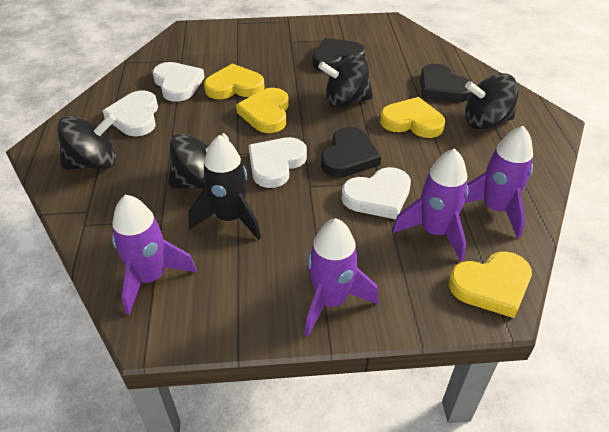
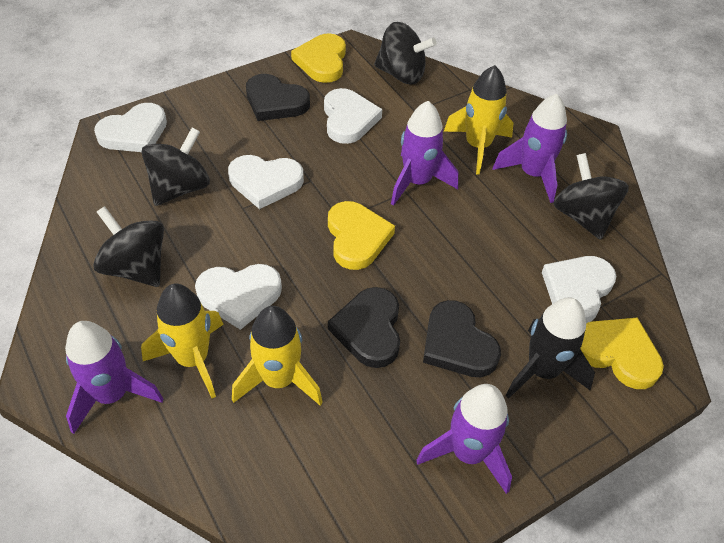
white heart: 4 -> 5
yellow heart: 4 -> 3
yellow rocket: 0 -> 3

